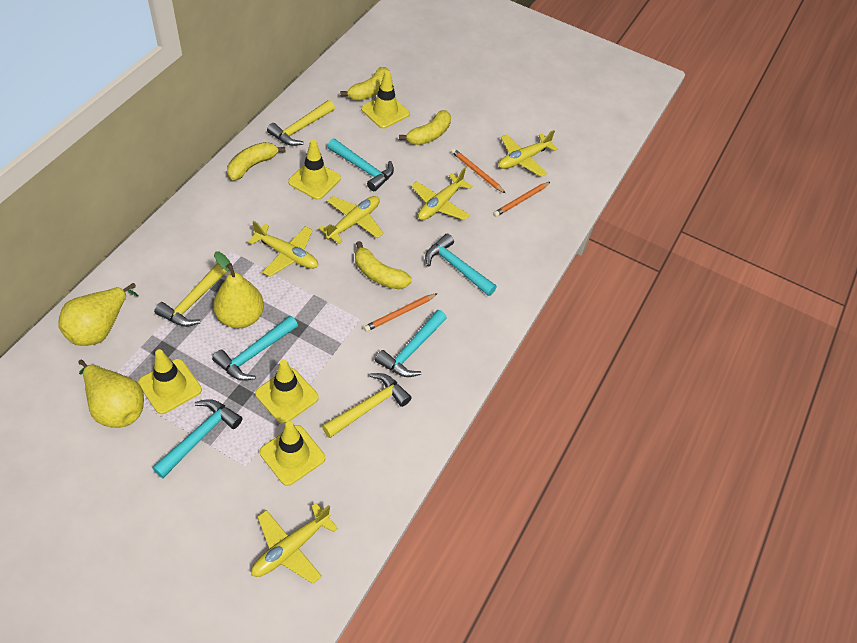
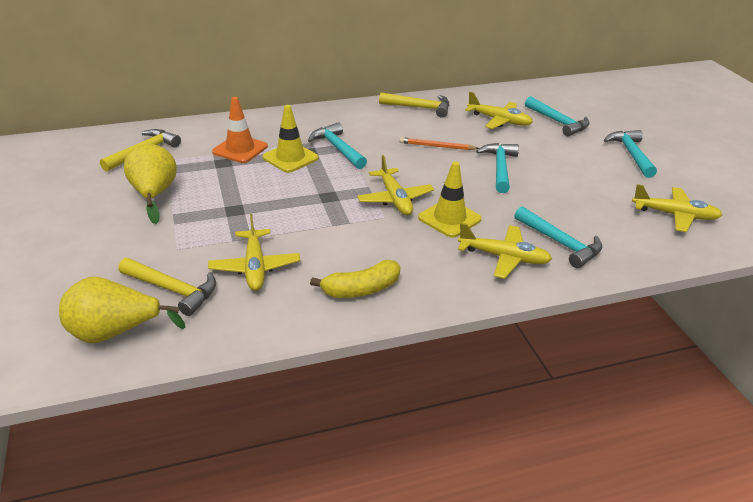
orange pencil: 3 -> 1
orange traffic cone: 0 -> 1
yellow banana: 4 -> 1
yellow pear: 3 -> 2
yellow traffic cone: 5 -> 2

